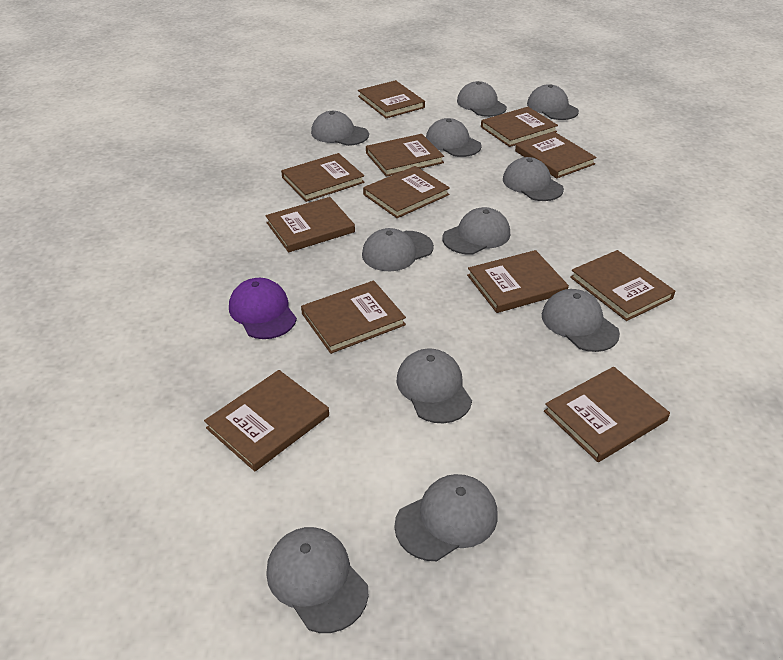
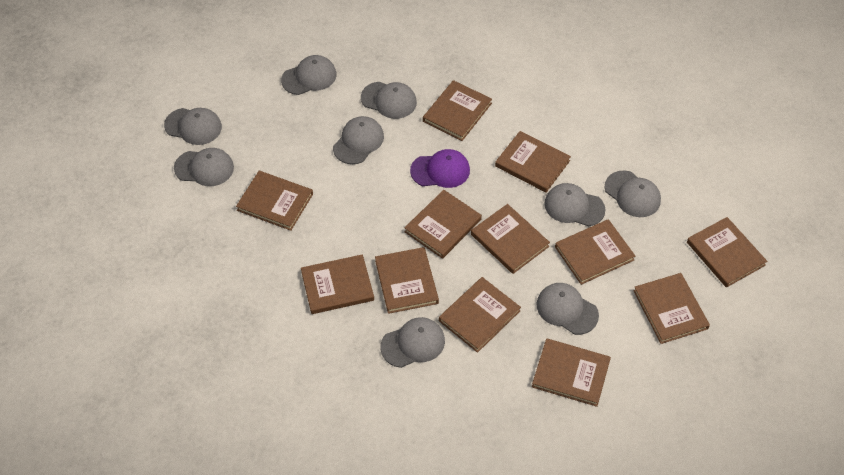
grey cap: 11 -> 9

